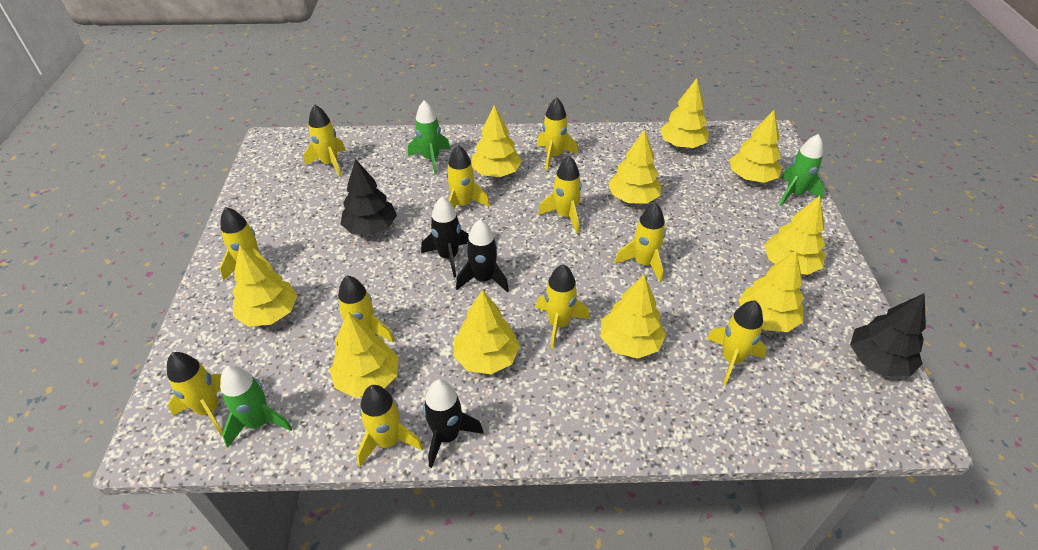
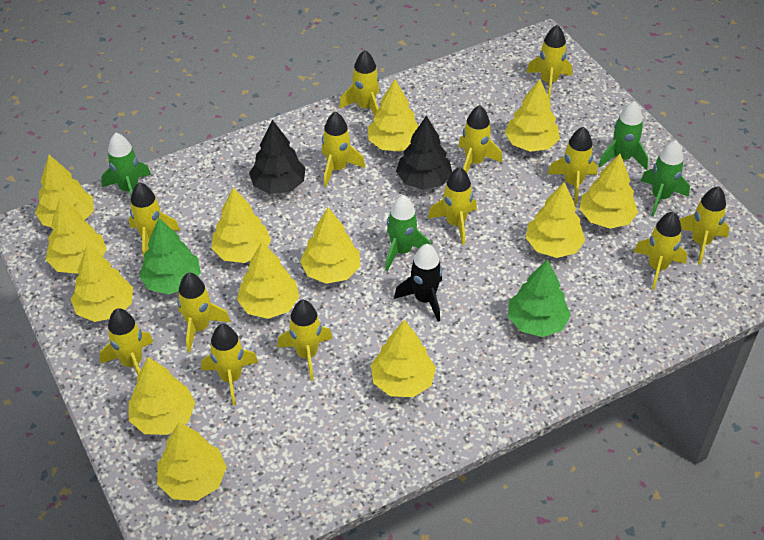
black rocket: 3 -> 1
green rocket: 3 -> 4
green tree: 0 -> 2
yellow rocket: 11 -> 13
yellow tree: 10 -> 13

